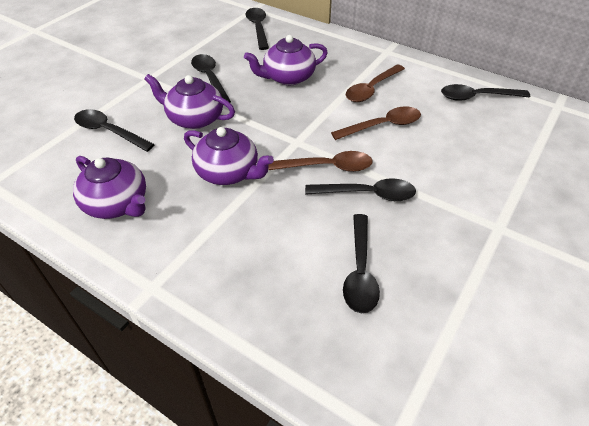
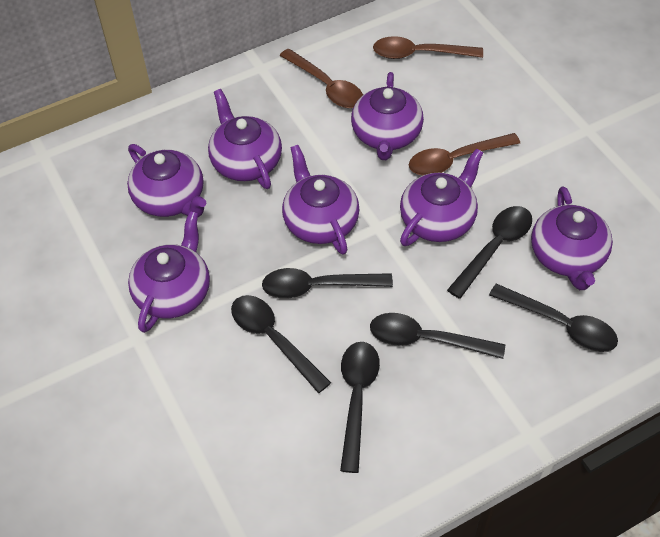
purple teapot: 4 -> 7

